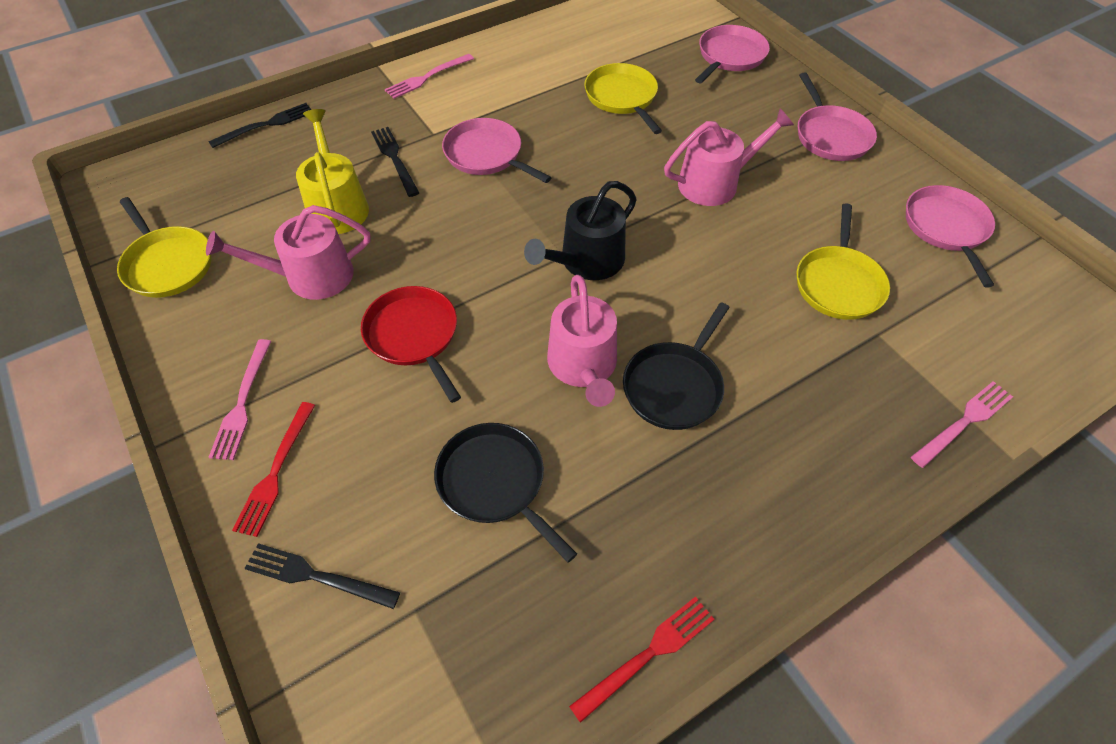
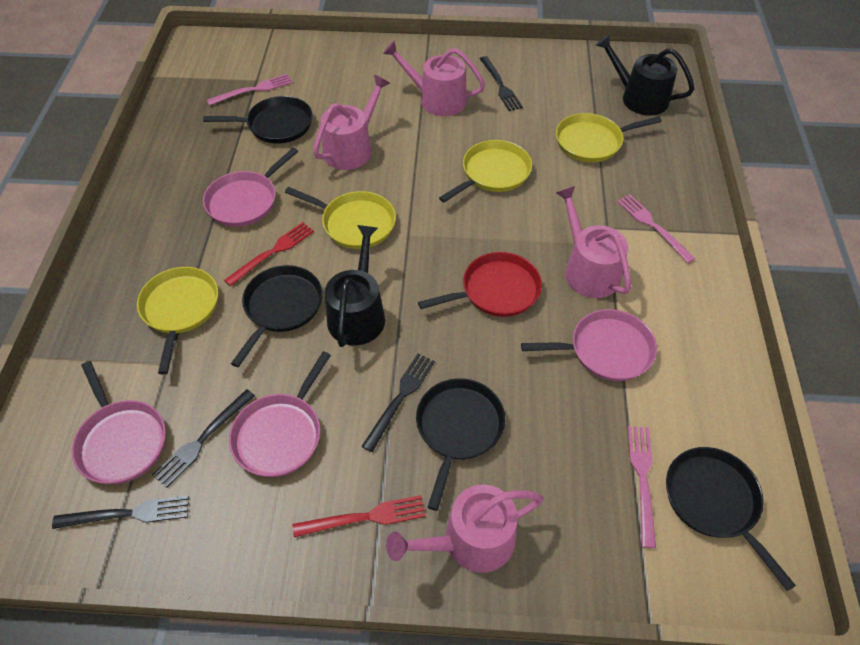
black fork: 3 -> 4
black pan: 2 -> 4
black watering can: 1 -> 2
pink watering can: 3 -> 4
yellow pan: 3 -> 4
yellow watering can: 1 -> 0

